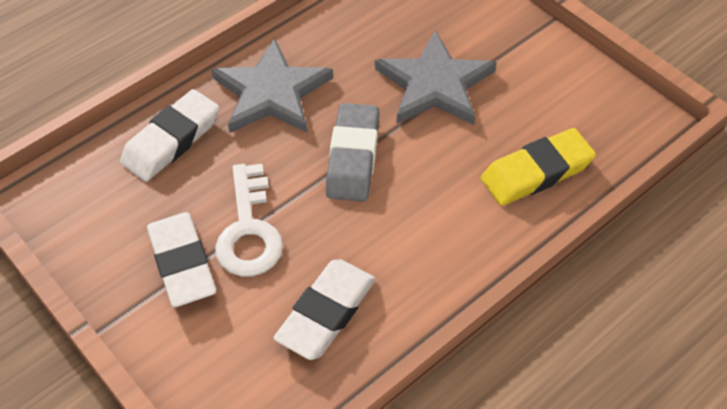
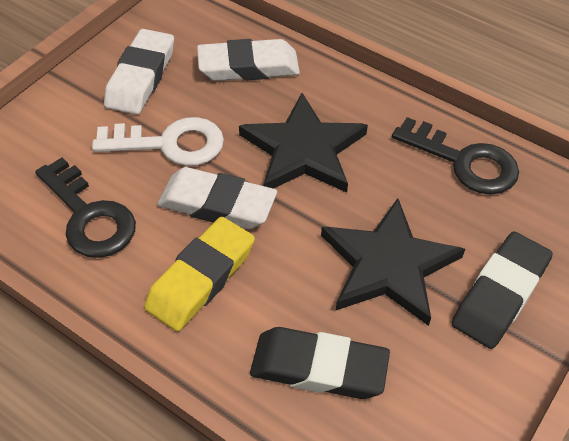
black eraser: 0 -> 2
black key: 0 -> 2
black star: 0 -> 2
grey eraser: 1 -> 0
grey star: 2 -> 0

